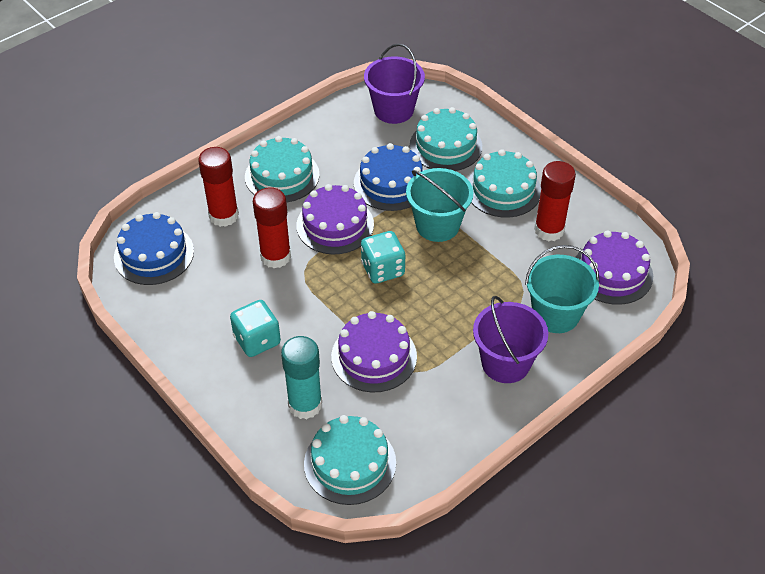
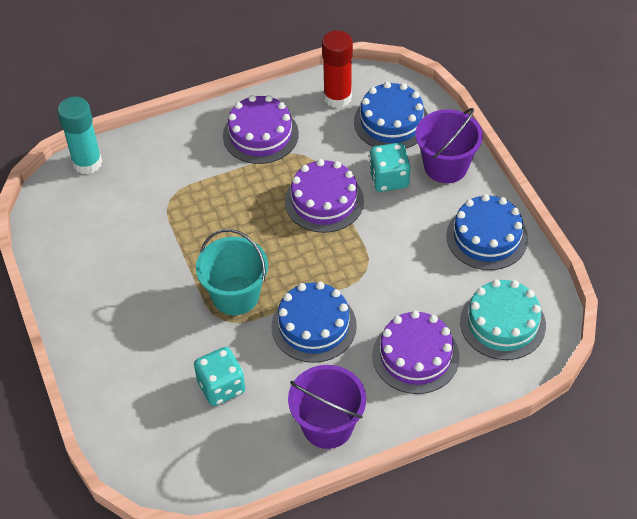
blue cake: 2 -> 3
red glue stick: 3 -> 1
turquoise bucket: 2 -> 1
turquoise cake: 4 -> 1

